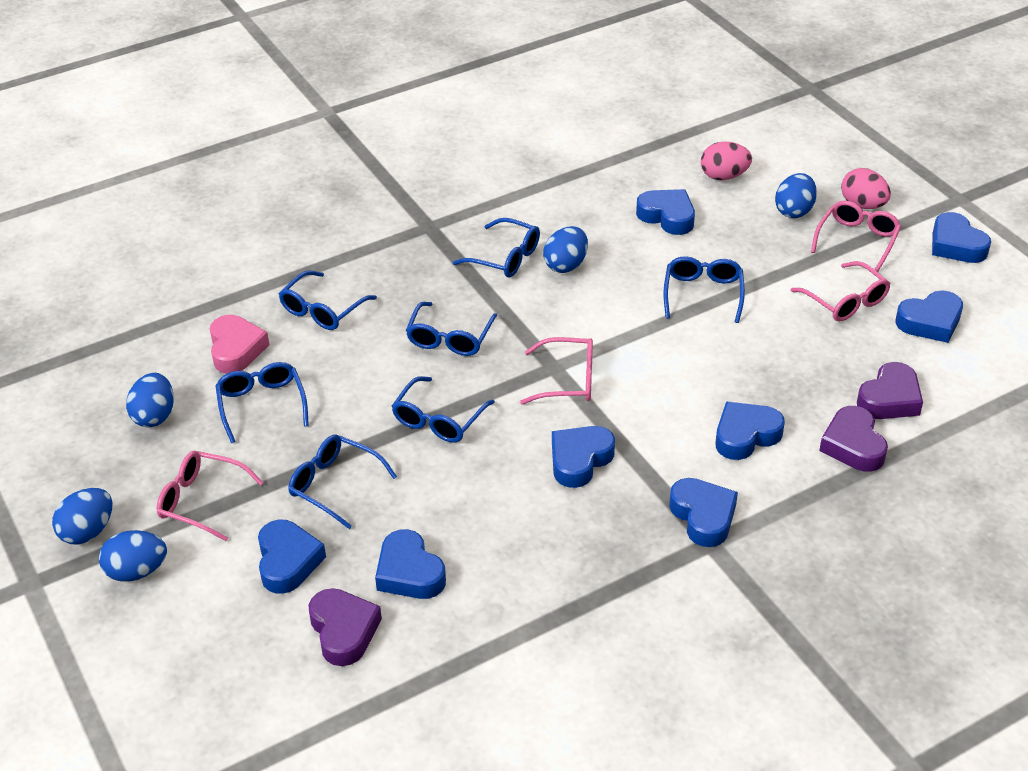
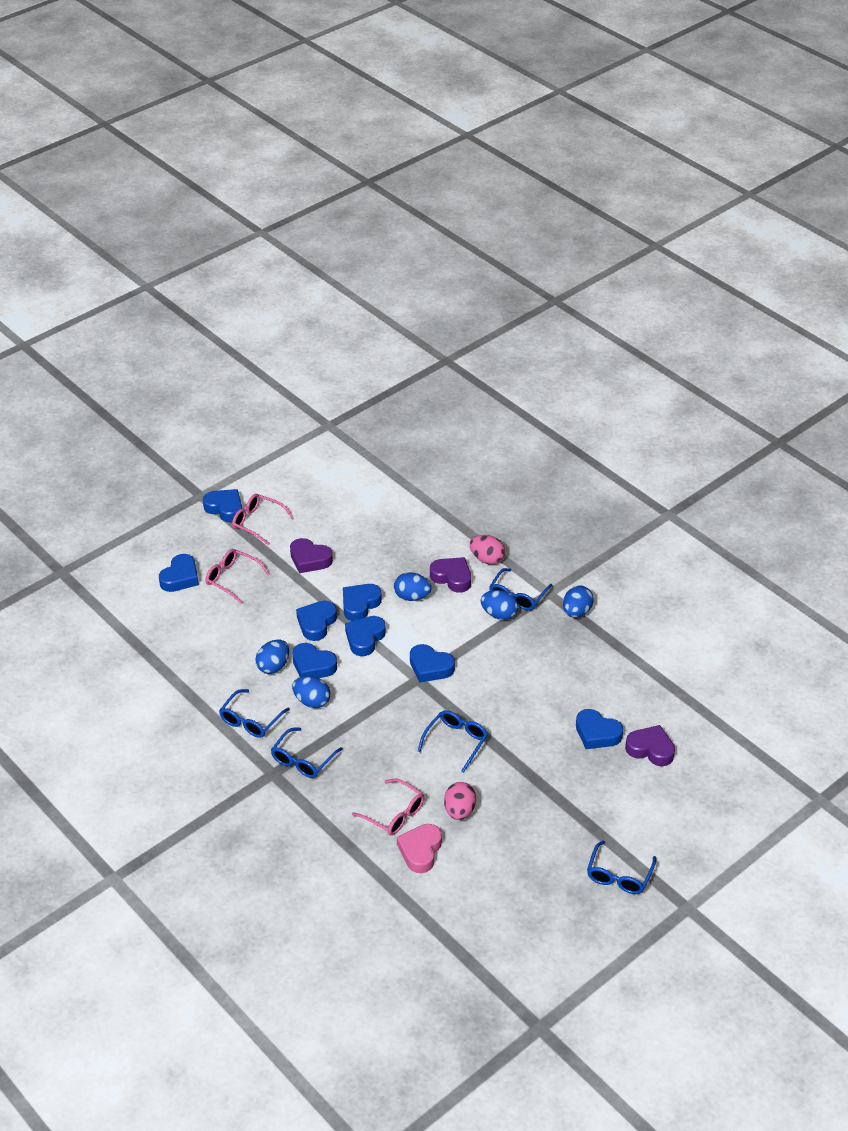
blue glasses: 7 -> 5
pink glasses: 4 -> 3

